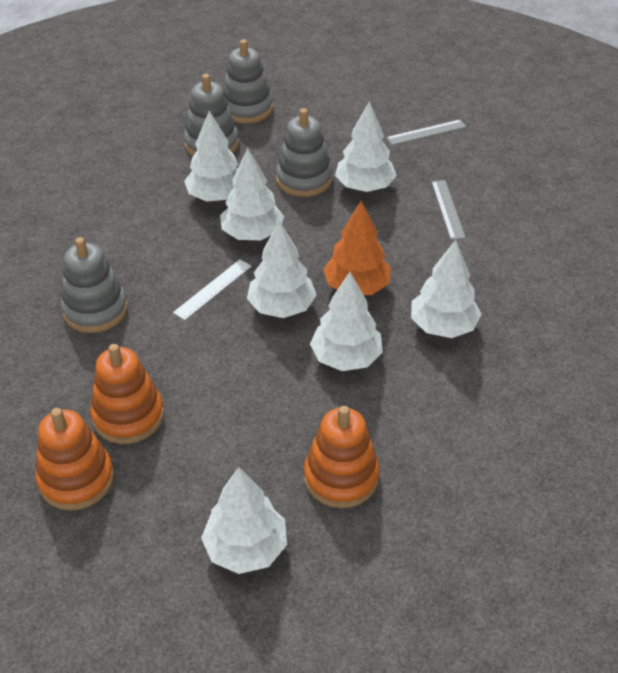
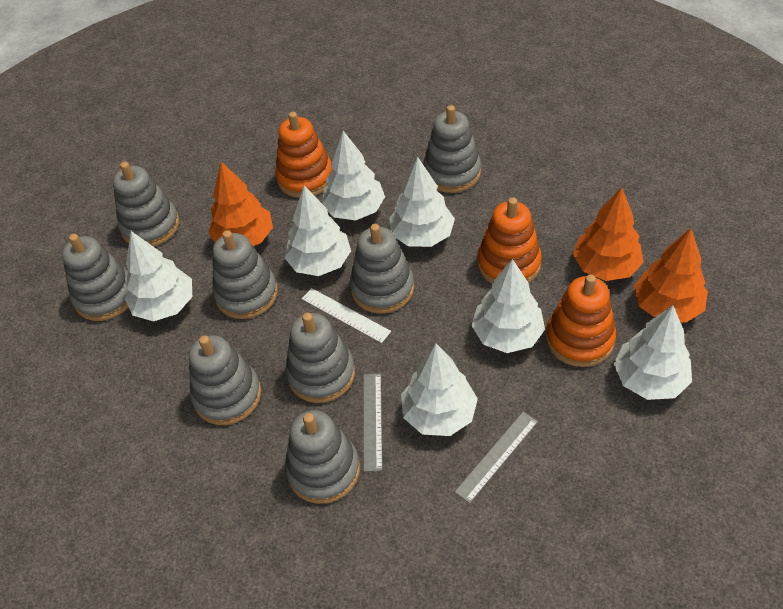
grey stacking toy: 4 -> 8
orange tree: 1 -> 3

